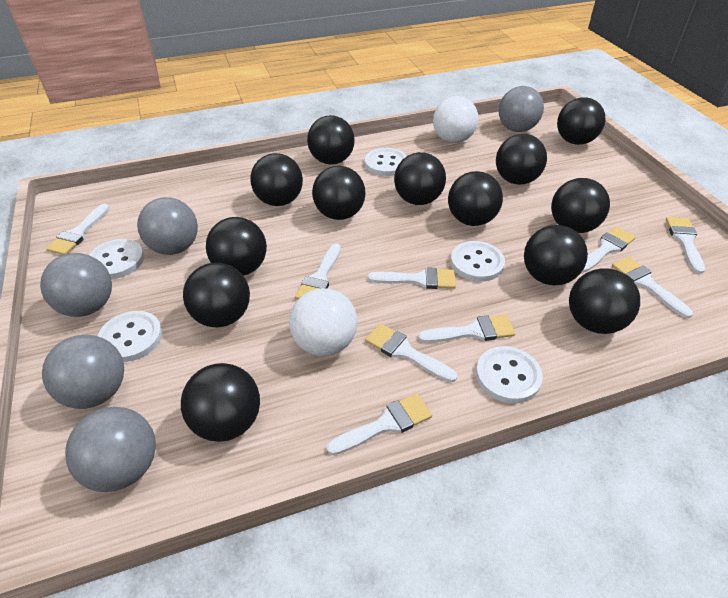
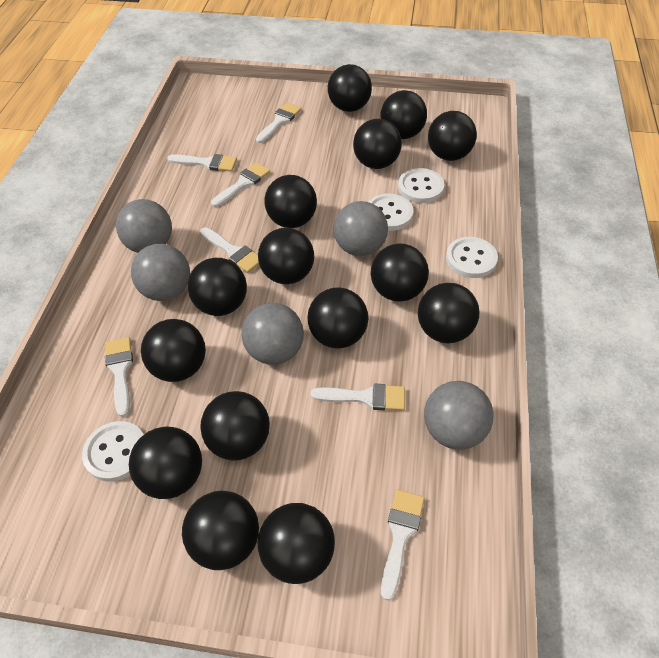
black ball: 13 -> 15
white ball: 2 -> 0
white brush: 9 -> 7
white button: 5 -> 4

